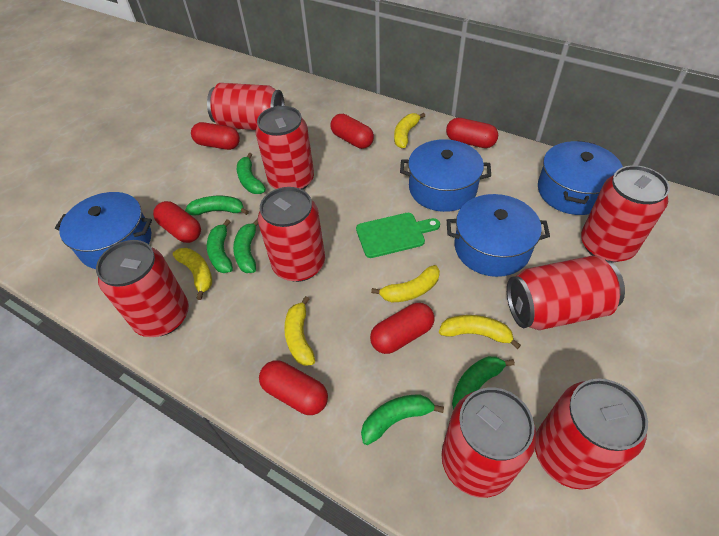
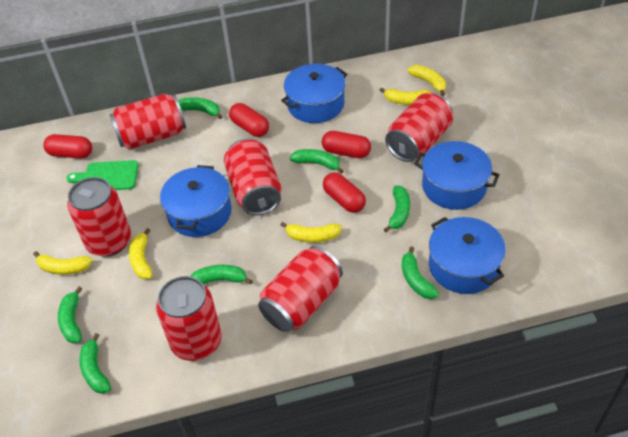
green banana: 6 -> 7
red can: 8 -> 6
red capsule: 6 -> 4

